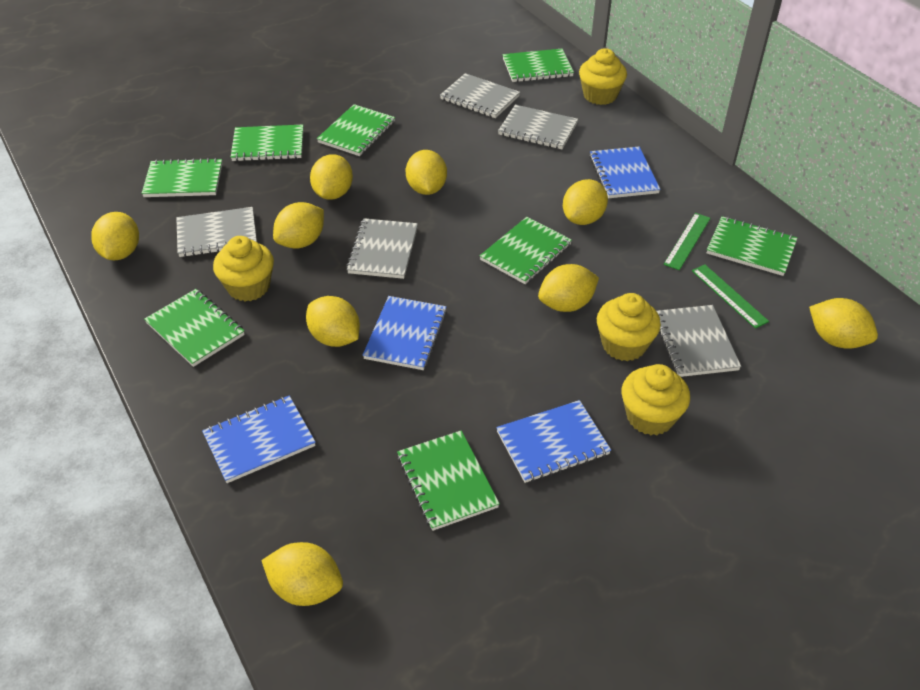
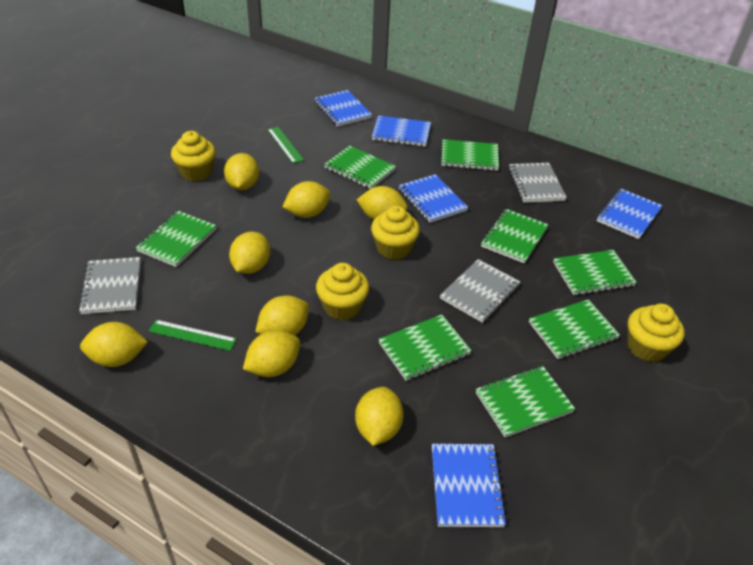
blue notebook: 4 -> 5
grey notebook: 5 -> 3
yellow lemon: 9 -> 8

